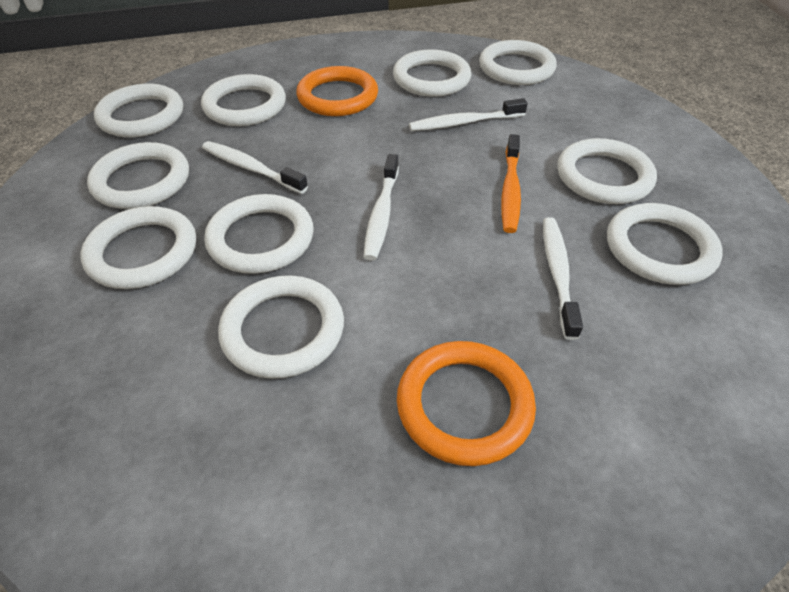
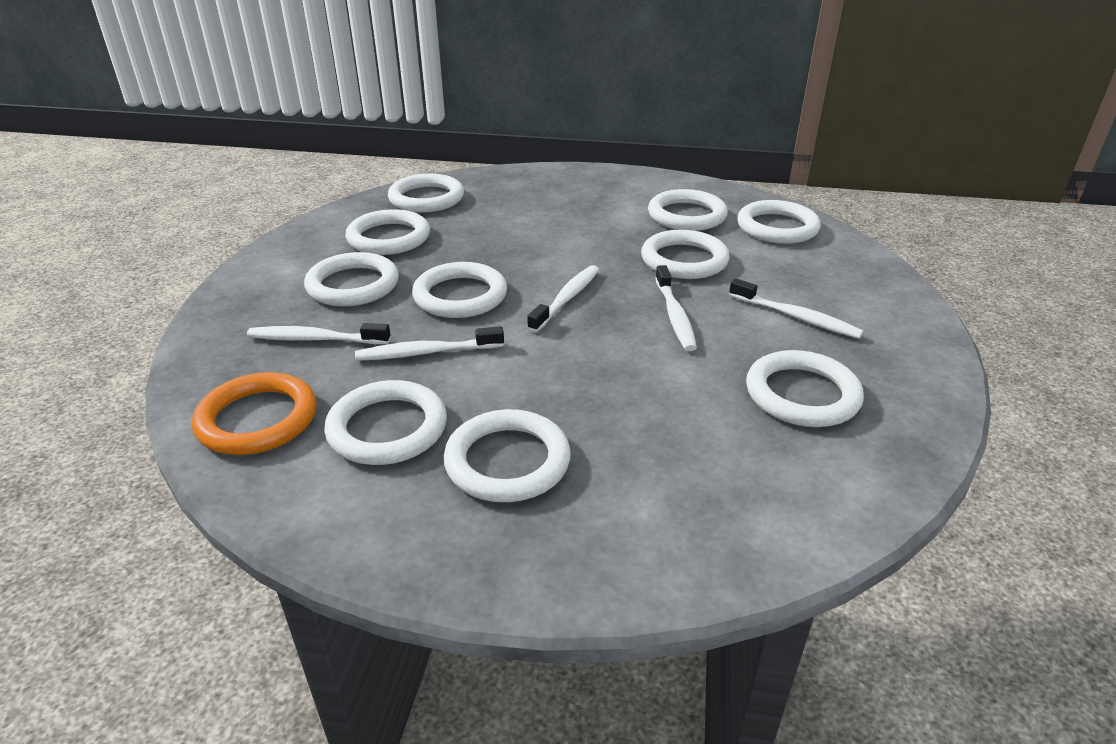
orange ring: 2 -> 1
orange toothbrush: 1 -> 0
white toothbrush: 4 -> 5

